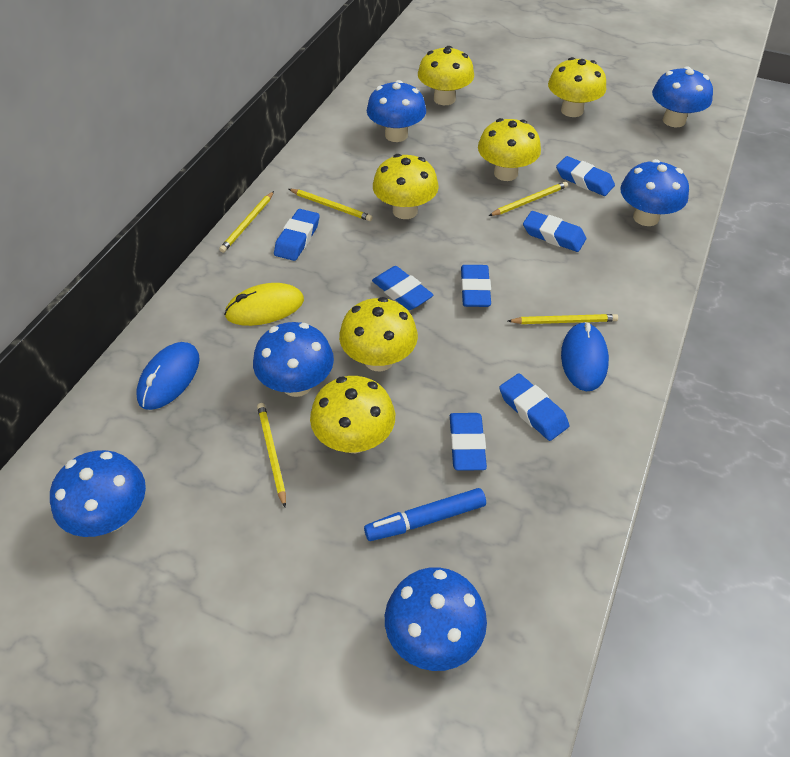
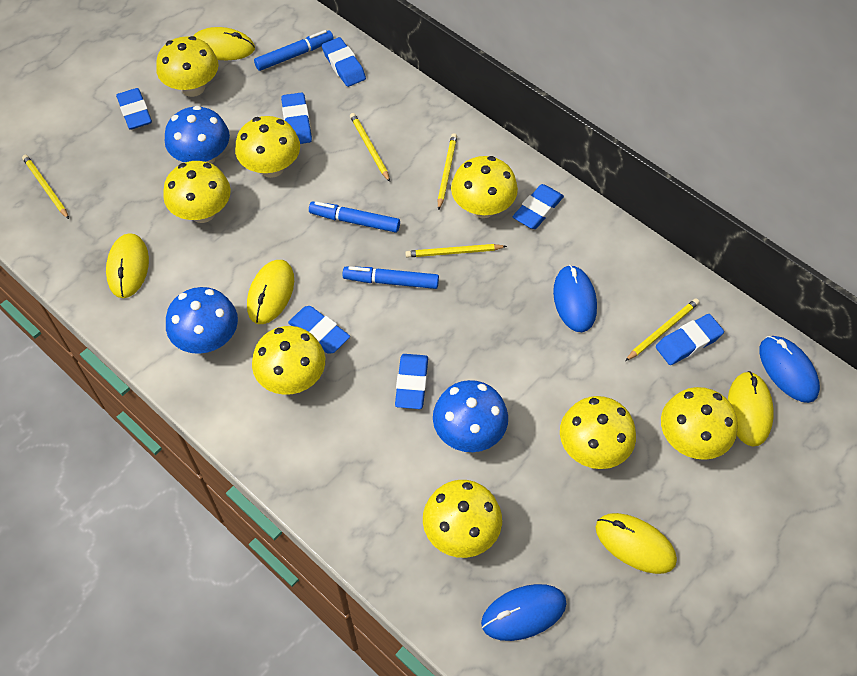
blue marker: 1 -> 3
blue mouse: 2 -> 3
blue mushroom: 6 -> 3
yellow mouse: 1 -> 5
yellow mushroom: 6 -> 8

